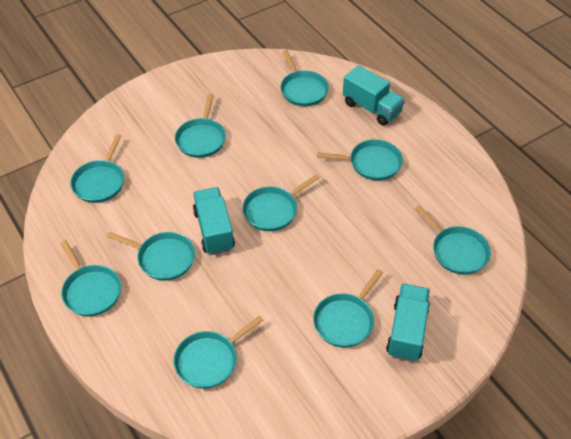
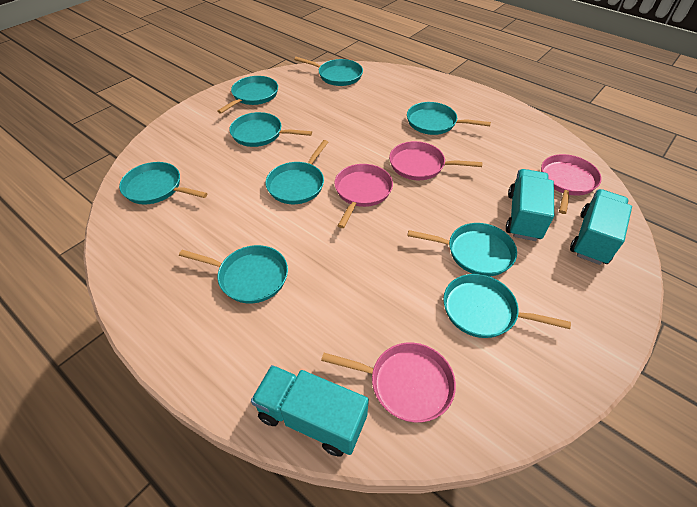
pink pan: 0 -> 4
turquoise pan: 10 -> 9

